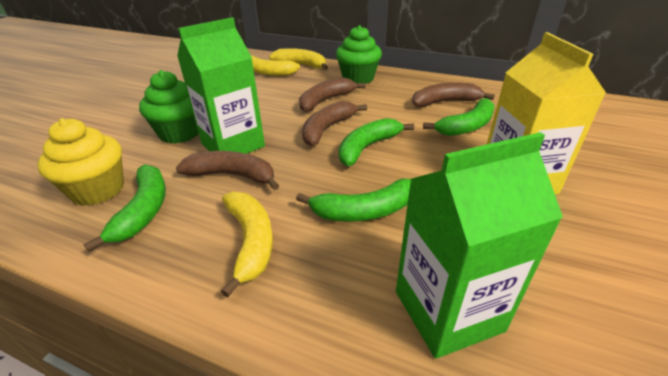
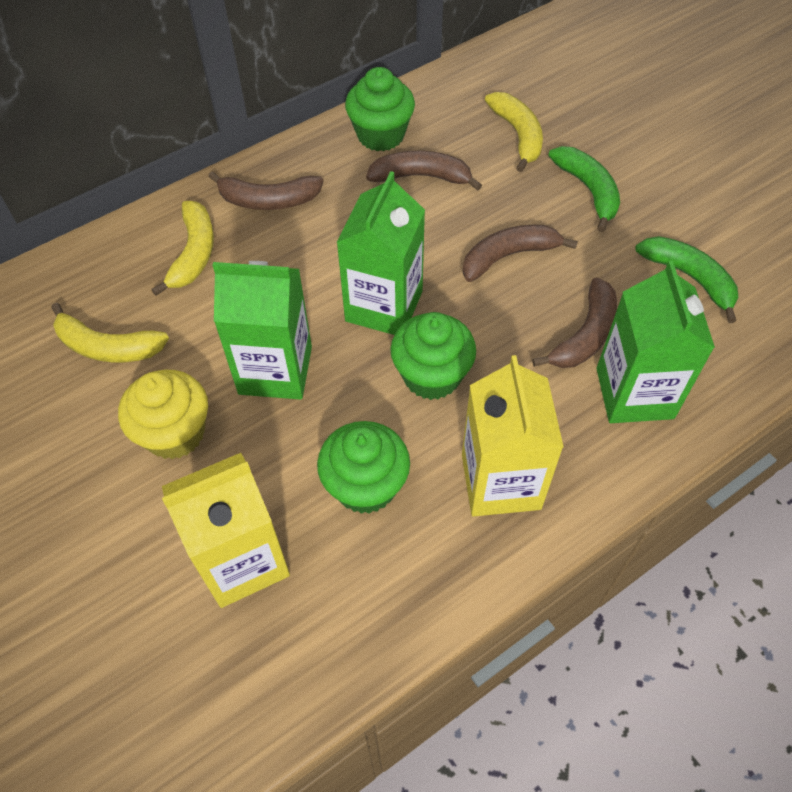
green banana: 4 -> 2
green carton: 2 -> 3
green cupcake: 2 -> 3
yellow carton: 1 -> 2

